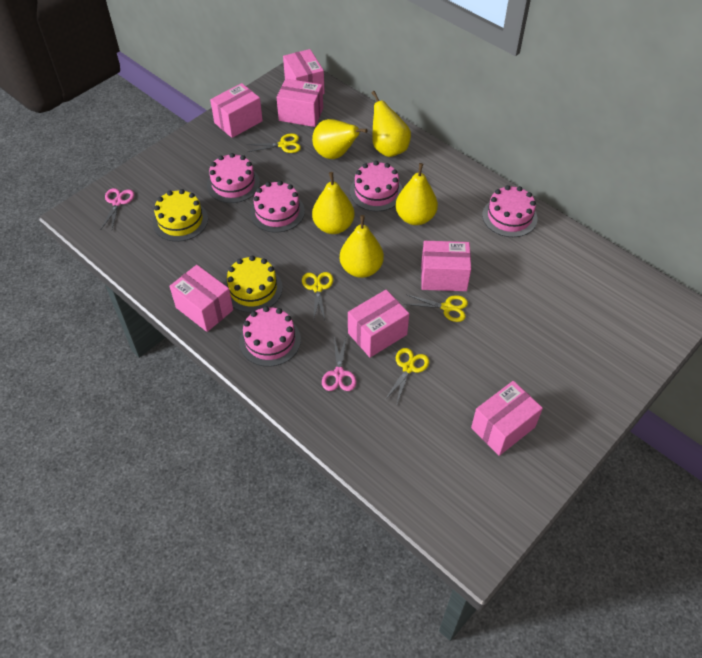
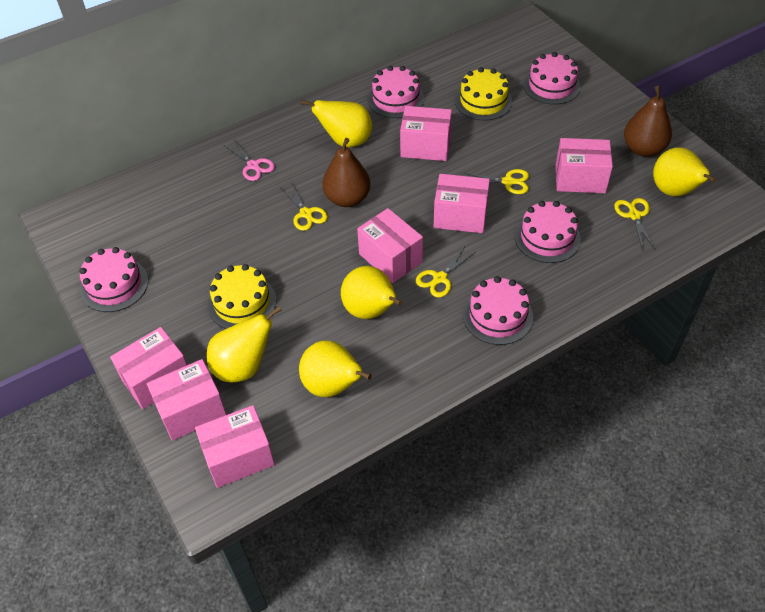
brown pear: 0 -> 2
pink scissors: 2 -> 1

